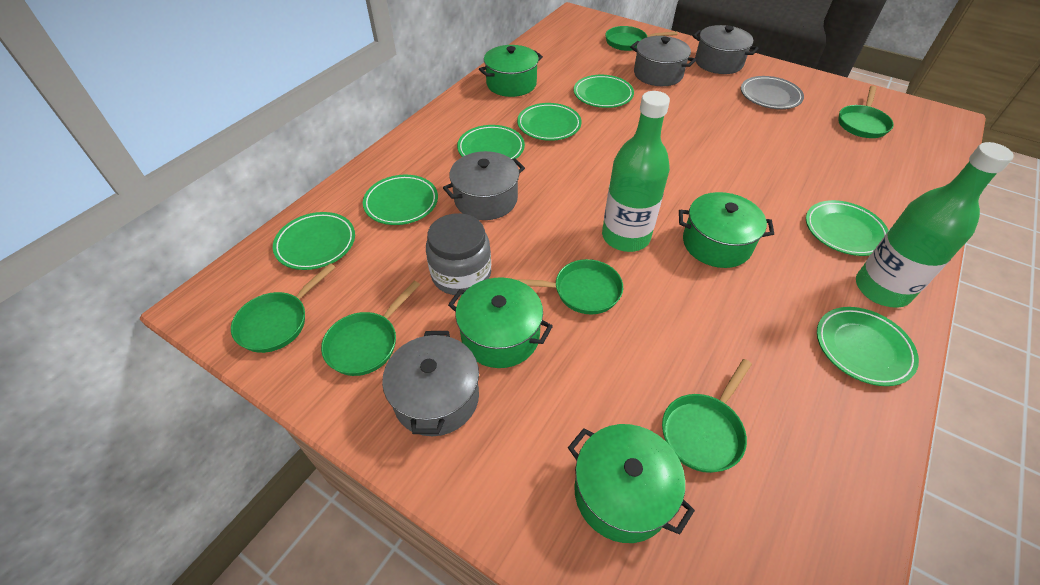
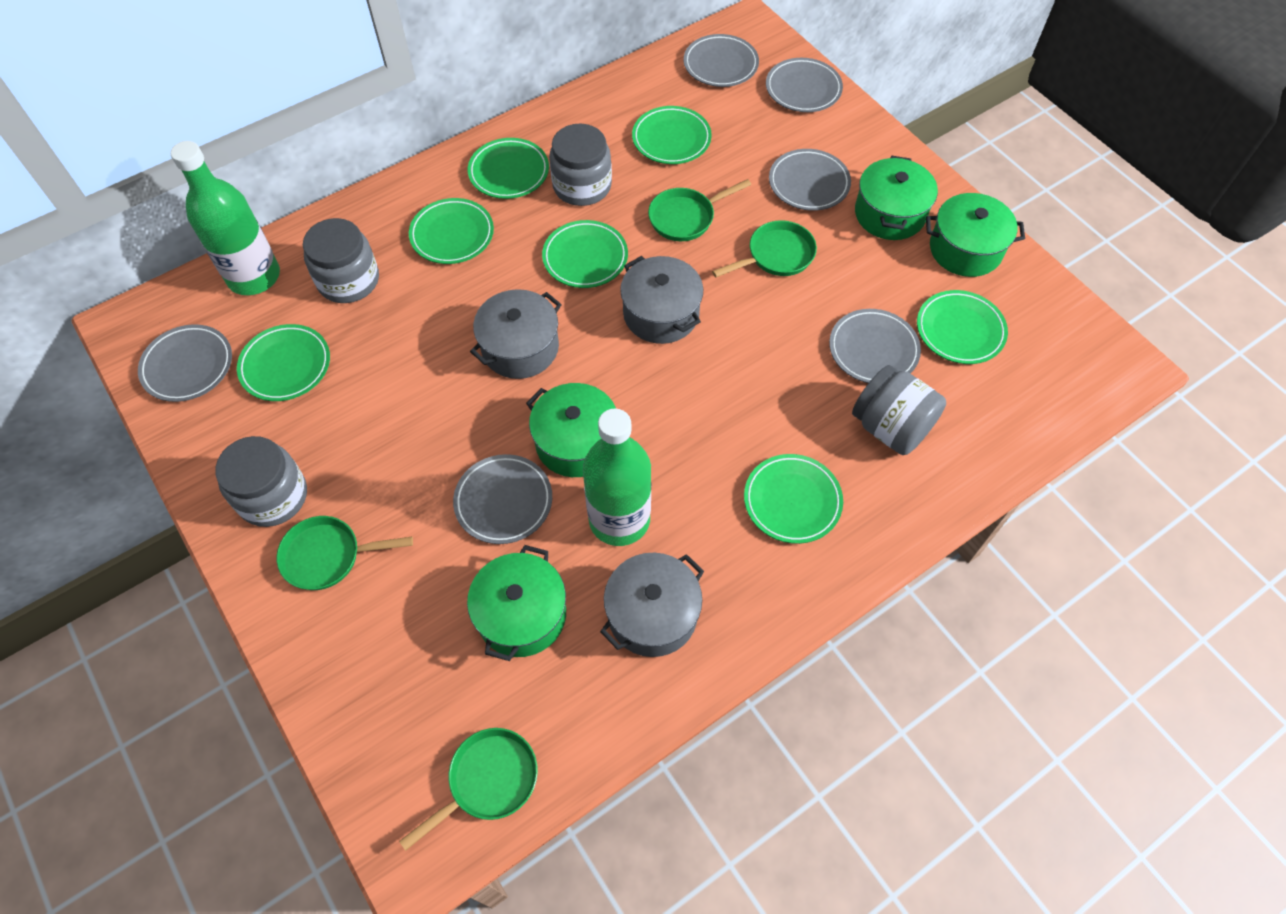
green pan: 6 -> 4
grey jar: 1 -> 4
grey plate: 1 -> 6
grey pot: 4 -> 3

